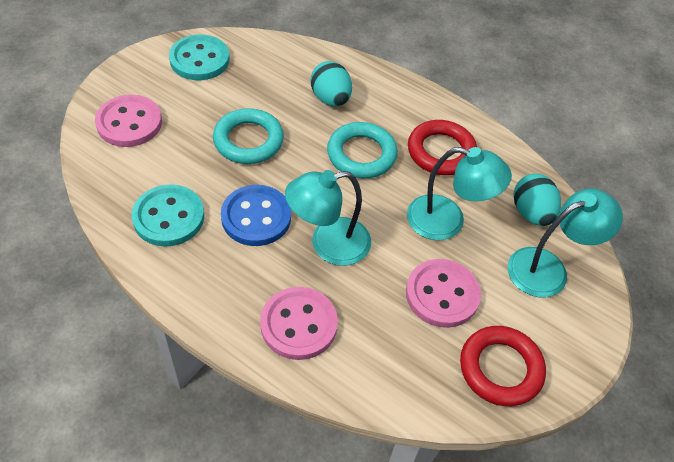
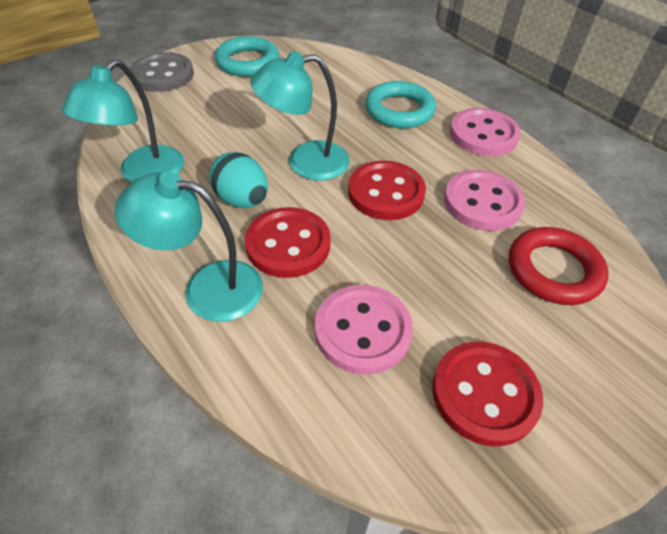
blue button: 1 -> 0
grey button: 0 -> 1
red button: 0 -> 3
red ring: 2 -> 1
turquoise button: 2 -> 0
turquoise egg: 2 -> 1

